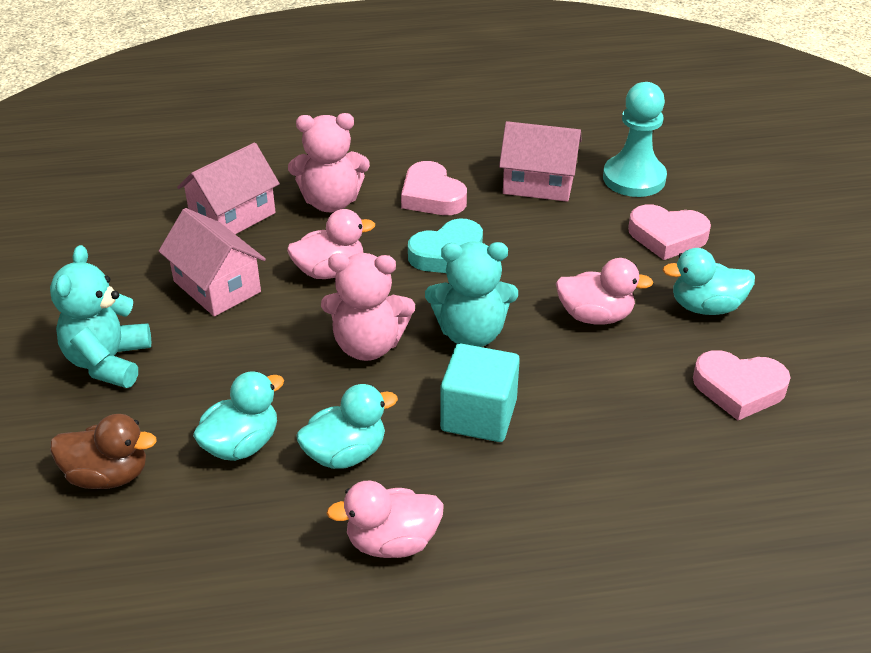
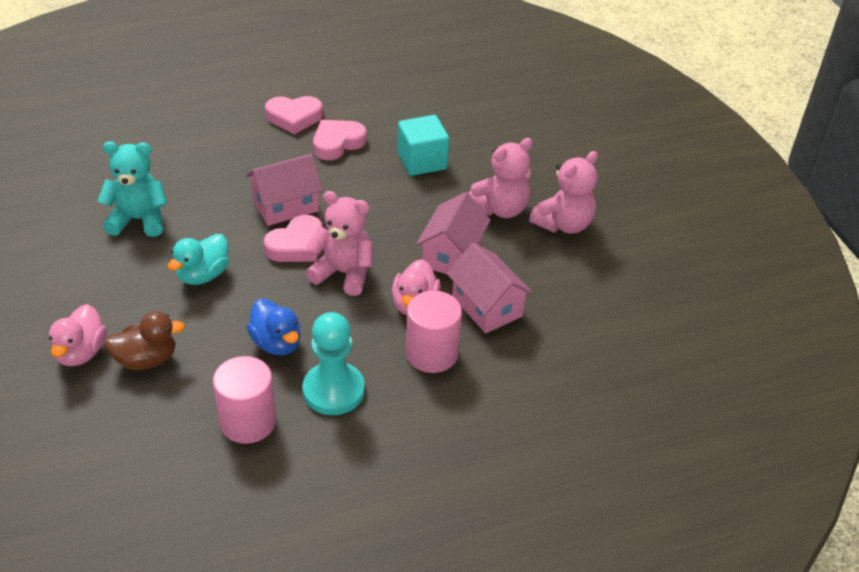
blue duck: 0 -> 1
pink cylinder: 0 -> 2
pink duck: 3 -> 2
pink teddy bear: 2 -> 3
turquoise duck: 3 -> 1
turquoise heart: 1 -> 0
turquoise teddy bear: 2 -> 1

